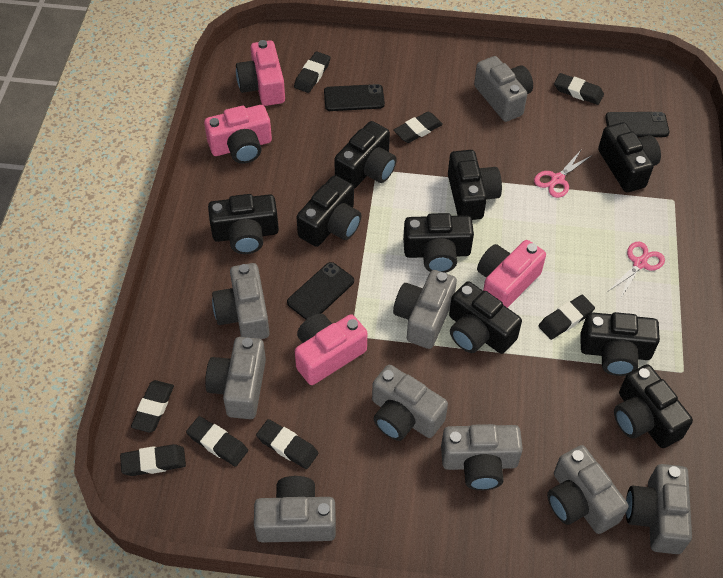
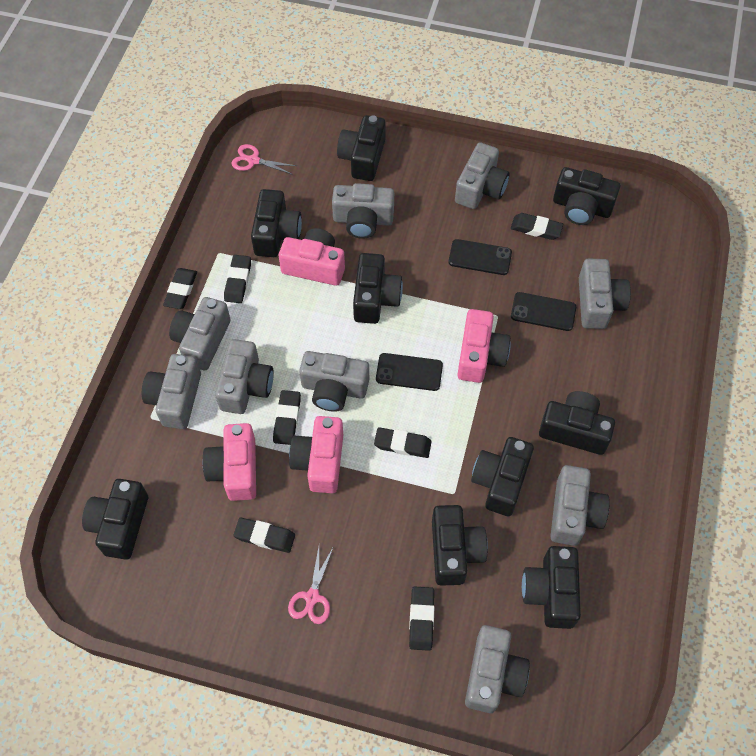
black eraser: 8 -> 7

